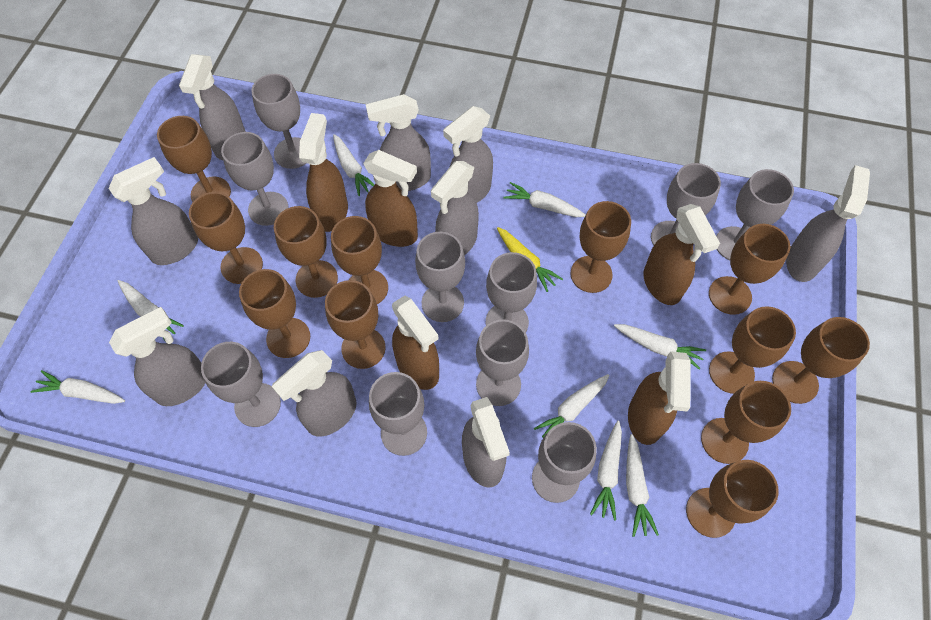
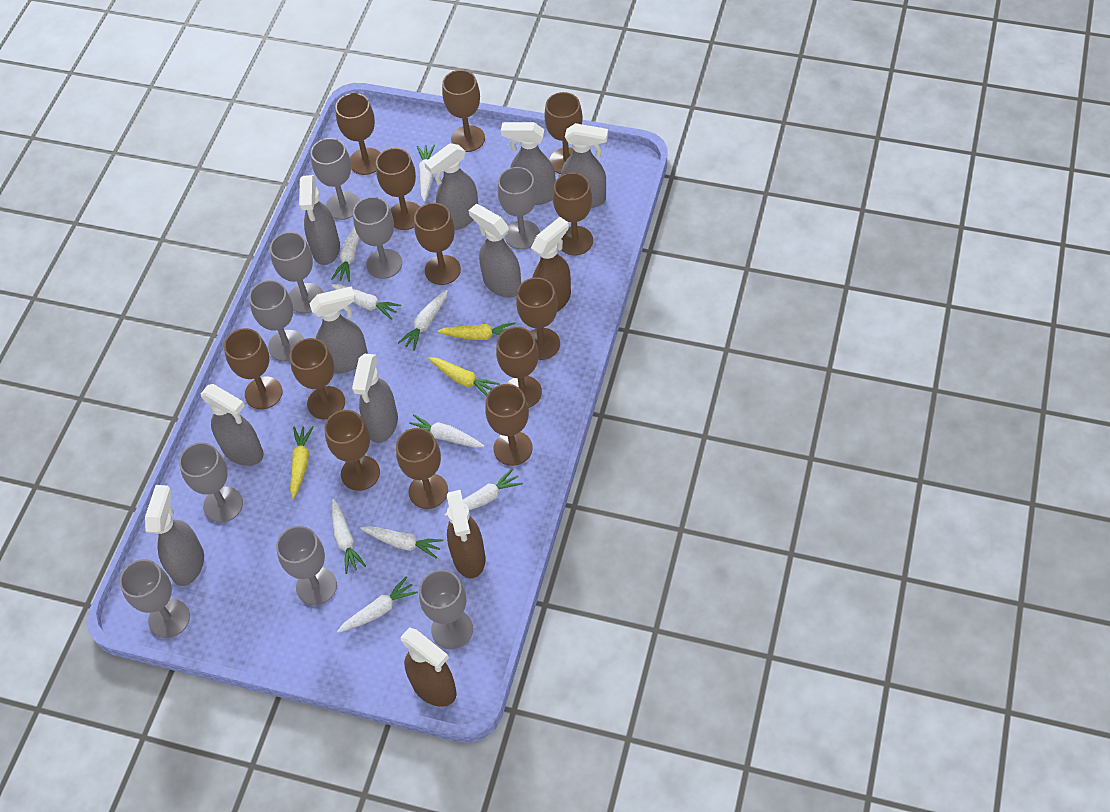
brown goblet: 12 -> 13
brown spray bottle: 5 -> 3
grey goblet: 10 -> 9
white carrot: 8 -> 9
yellow carrot: 1 -> 3

